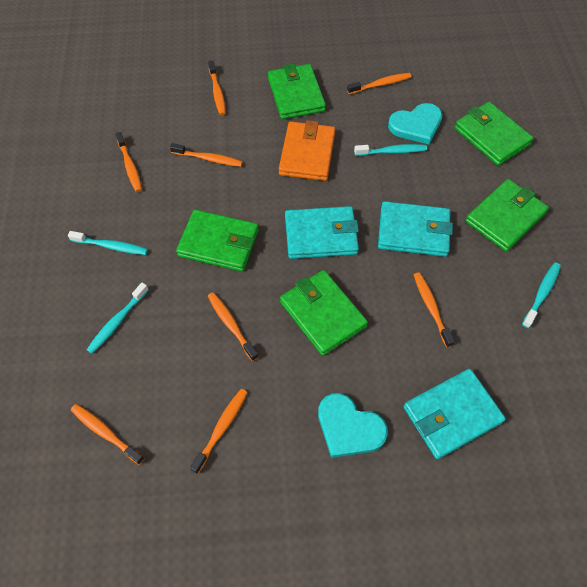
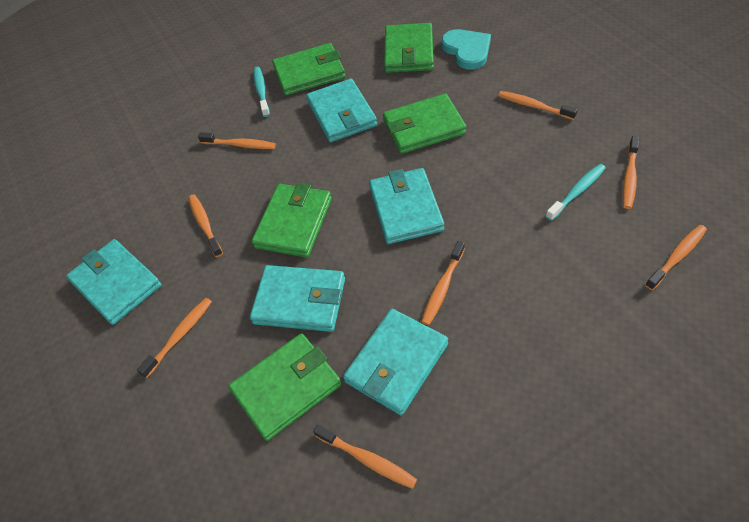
orange wallet: 1 -> 0
turquoise heart: 2 -> 1
turquoise toothbrush: 4 -> 2
turquoise wallet: 3 -> 5

